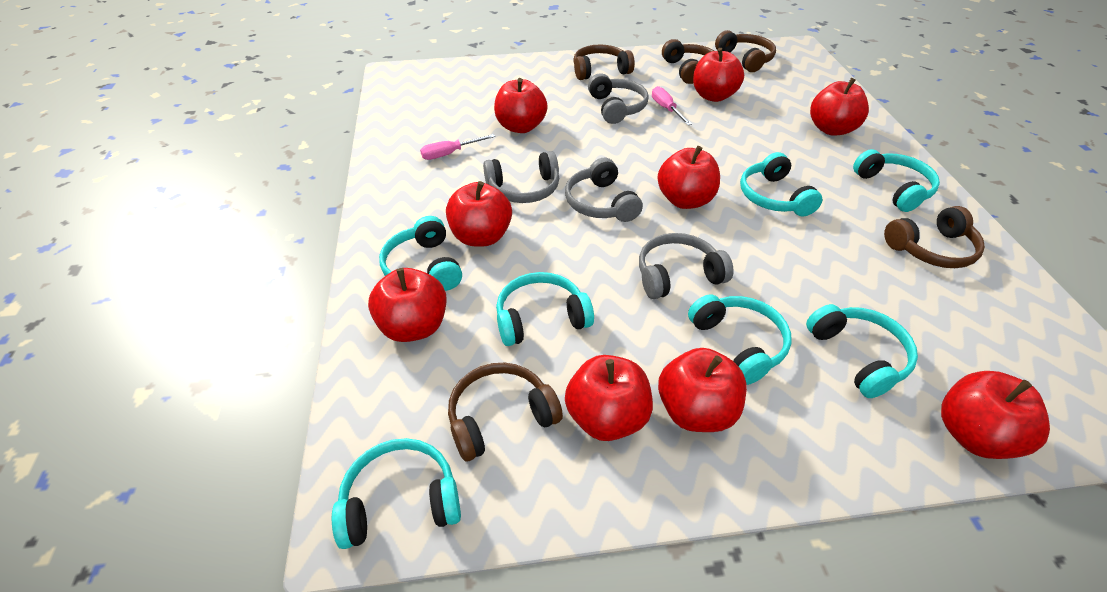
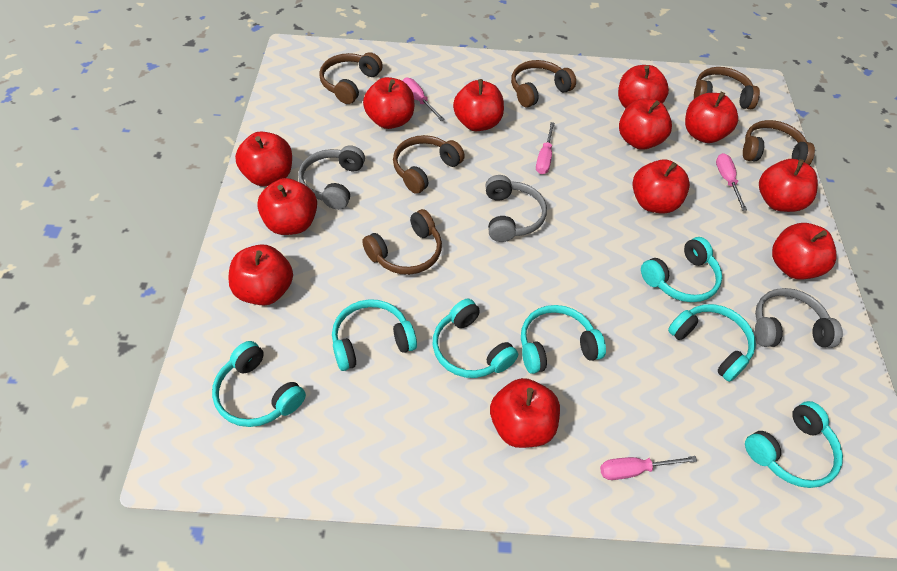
brown headphones: 5 -> 6
grey headphones: 4 -> 3
pink screwdriver: 2 -> 4
red apple: 9 -> 12

